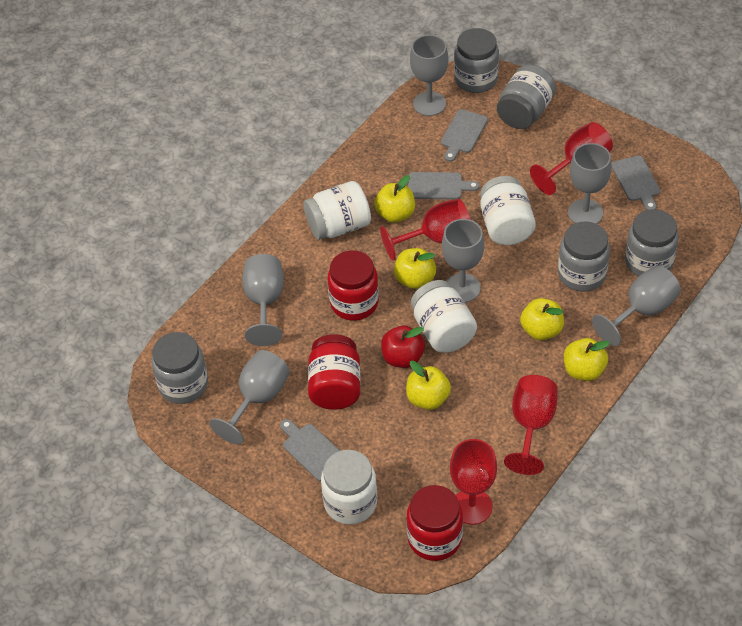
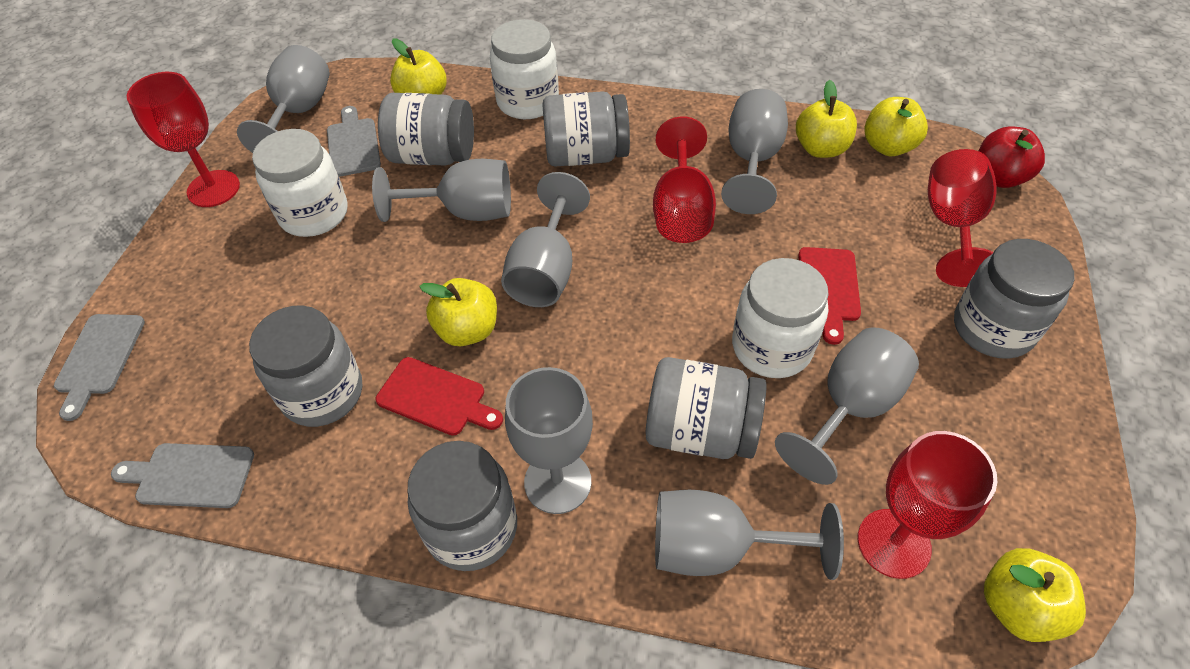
grey cutting board: 4 -> 3
grey goblet: 6 -> 7
grey jar: 5 -> 6
red cutting board: 0 -> 2
red jar: 3 -> 0
white jar: 4 -> 3

